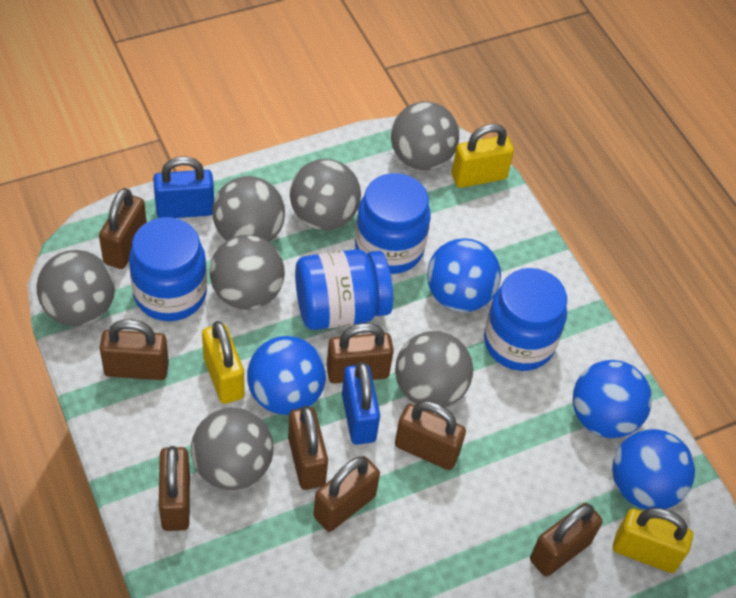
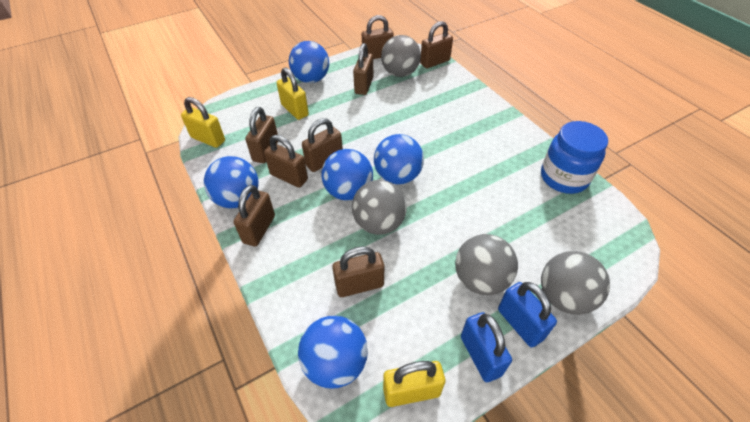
blue ball: 4 -> 5
blue jar: 4 -> 1
grey ball: 7 -> 4

